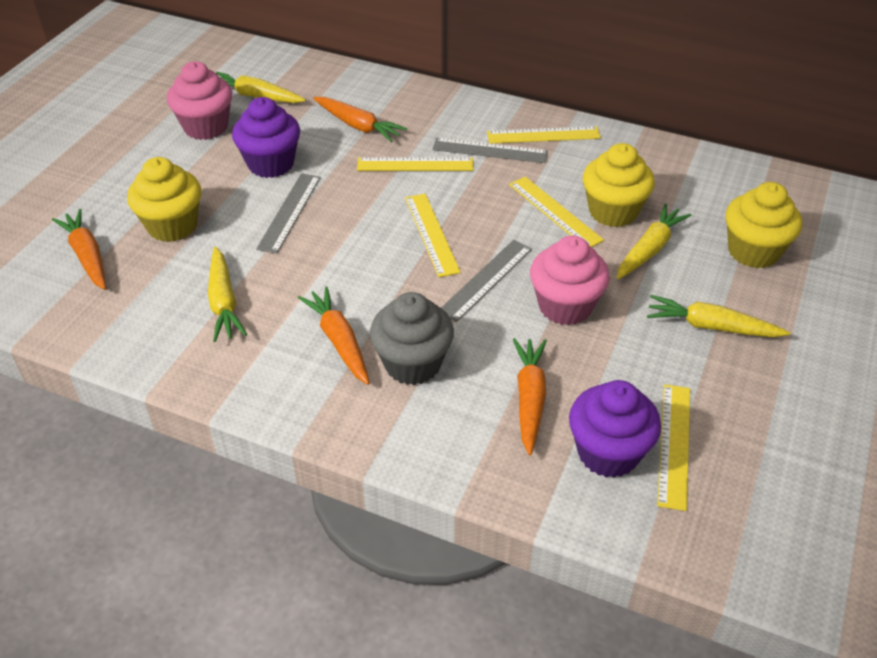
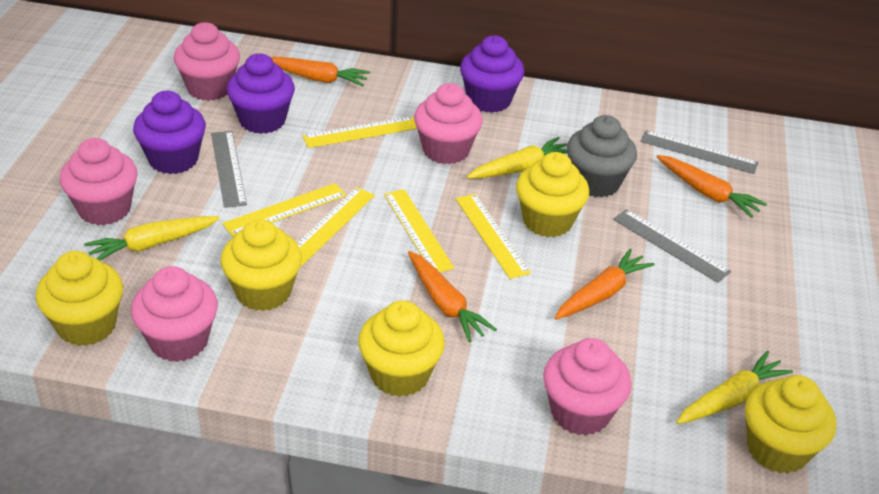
pink cupcake: 2 -> 5
purple cupcake: 2 -> 3
yellow carrot: 4 -> 3
yellow cupcake: 3 -> 5

